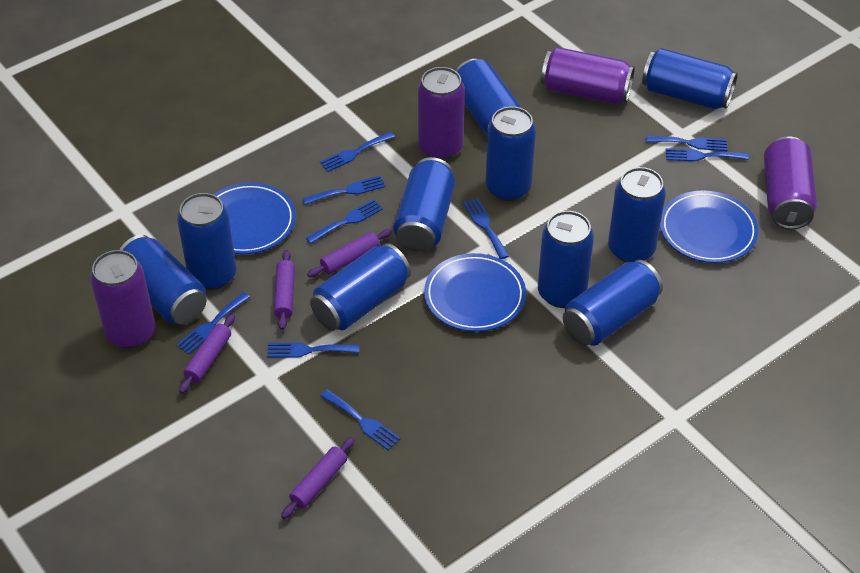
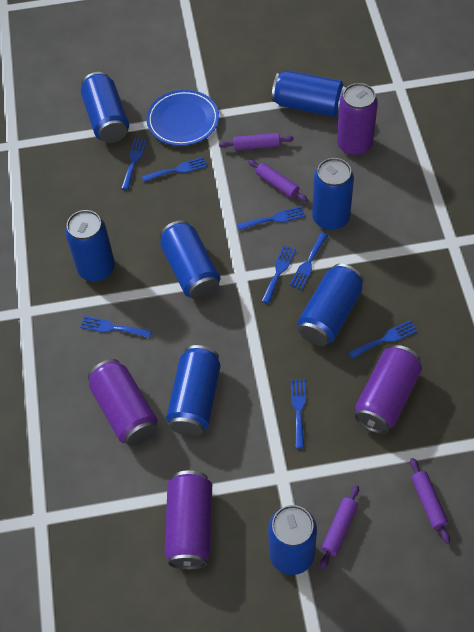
blue can: 10 -> 8
blue fork: 9 -> 8
blue plate: 3 -> 1

